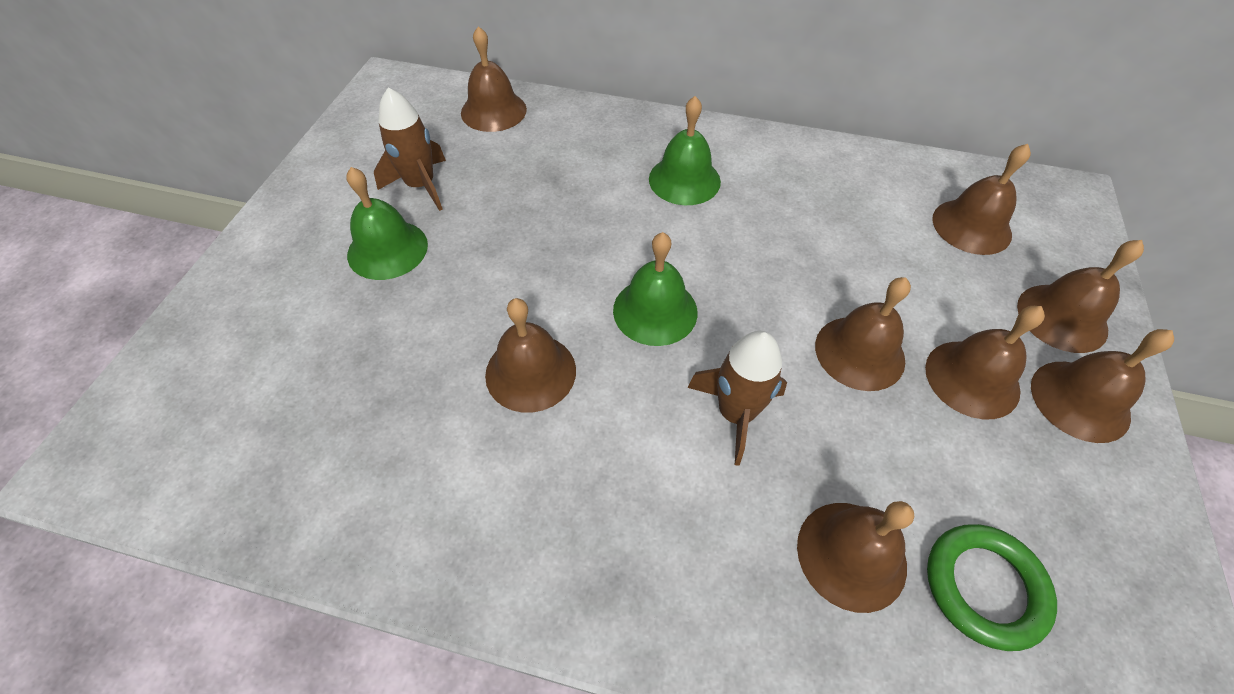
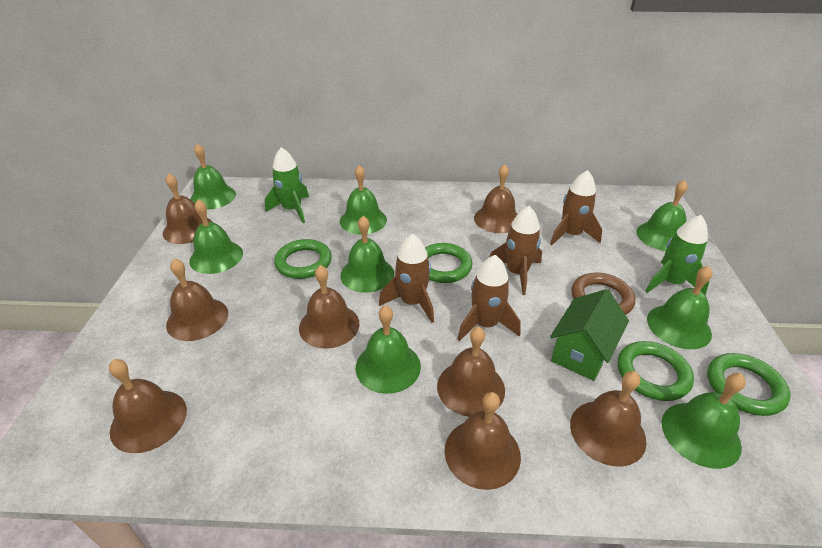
brown ring: 0 -> 1
brown rocket: 2 -> 4
green bell: 3 -> 8
green house: 0 -> 1
green ring: 1 -> 4
green rocket: 0 -> 2

